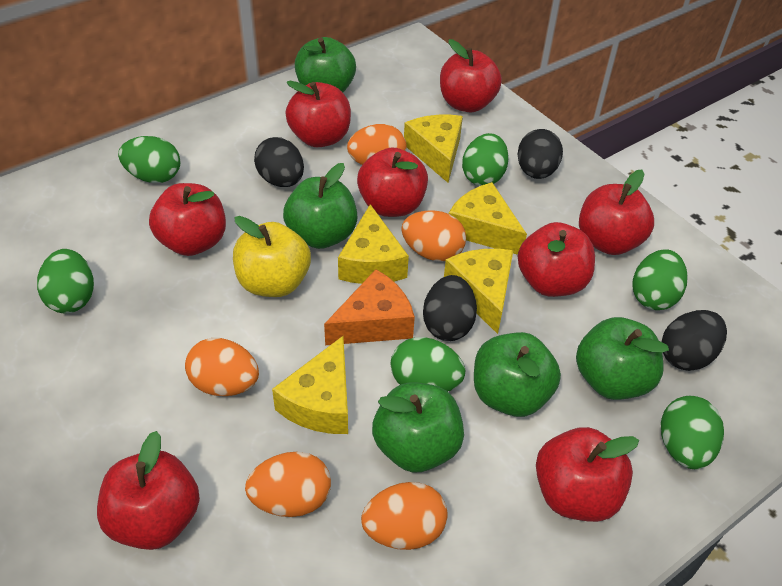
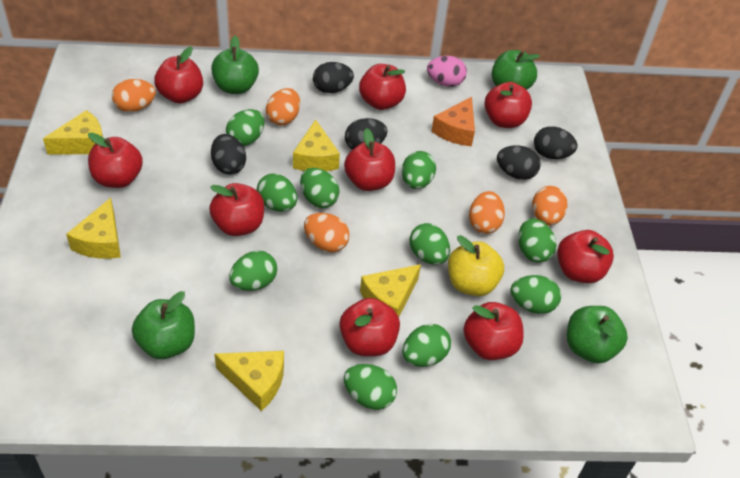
black egg: 4 -> 5
green apple: 5 -> 4
green egg: 6 -> 10
pink egg: 0 -> 1
red apple: 8 -> 9

